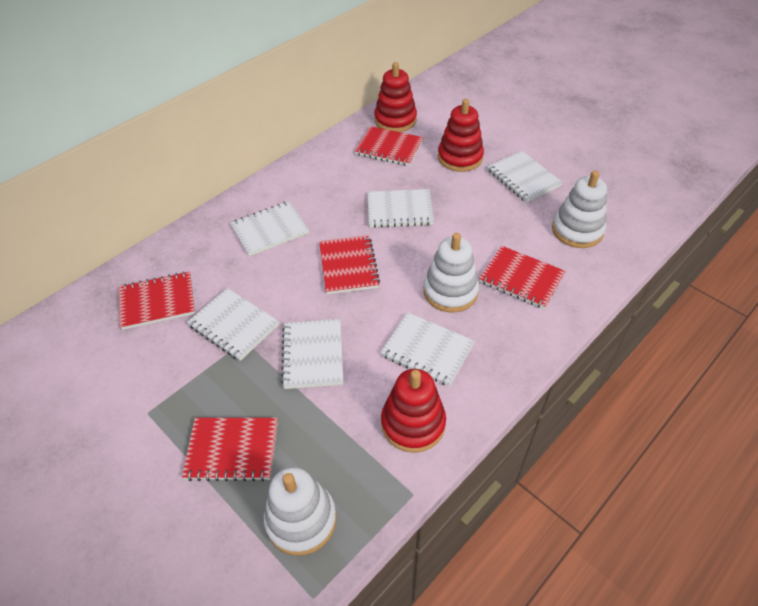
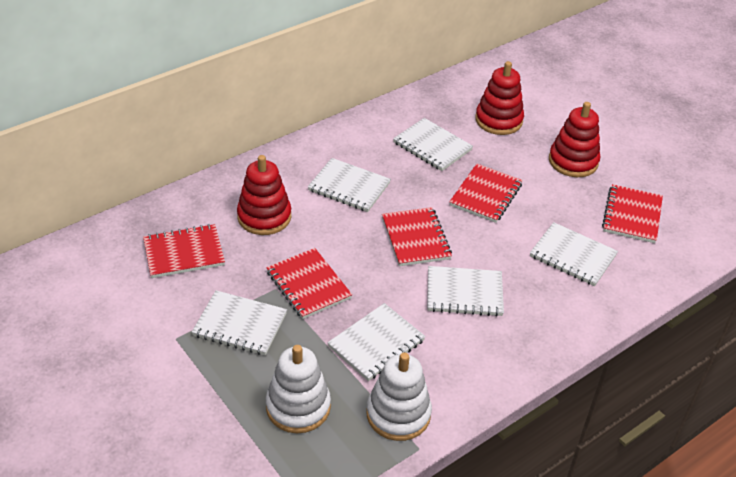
white stacking toy: 3 -> 2

